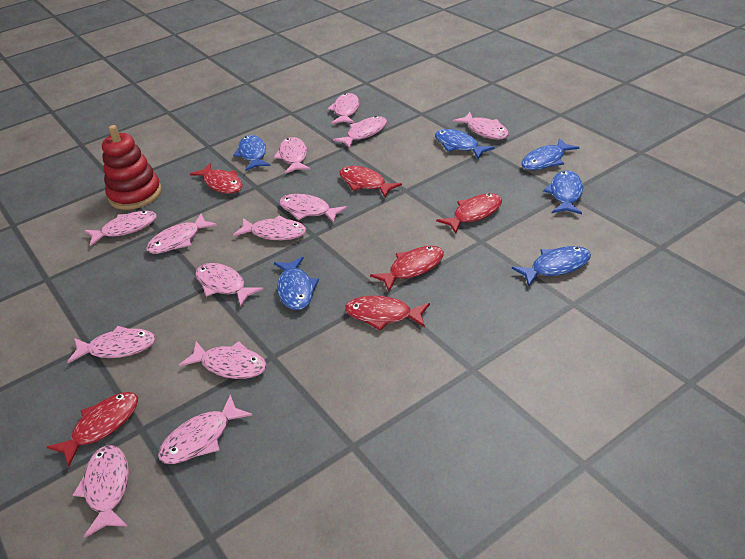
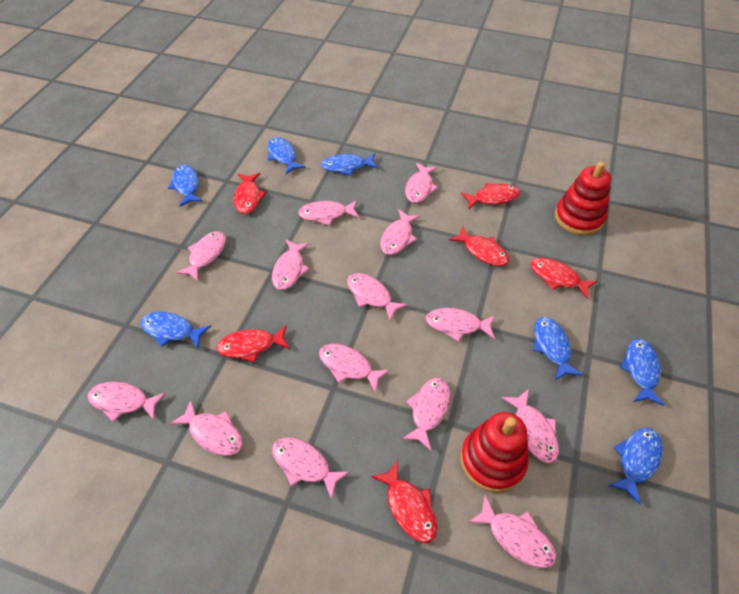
blue fish: 6 -> 7
pink fish: 13 -> 14
red stacking toy: 1 -> 2

